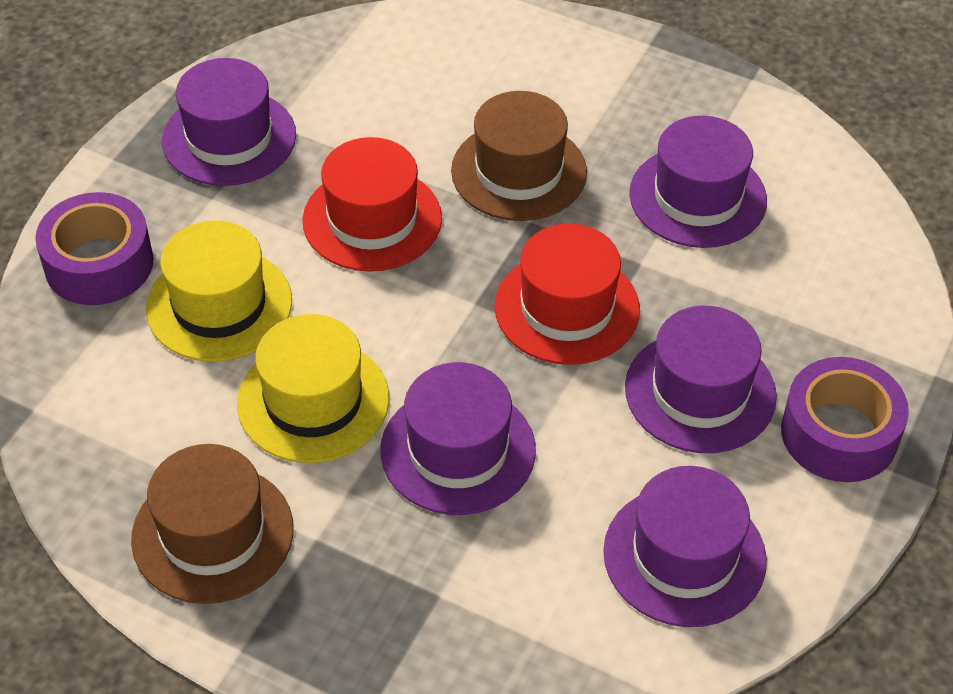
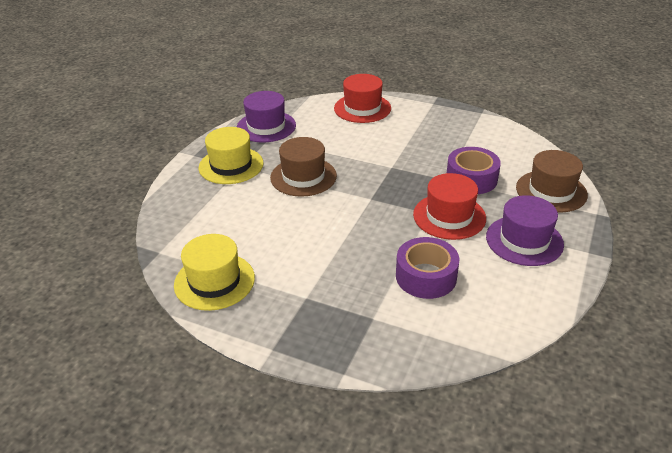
purple hat: 5 -> 2

